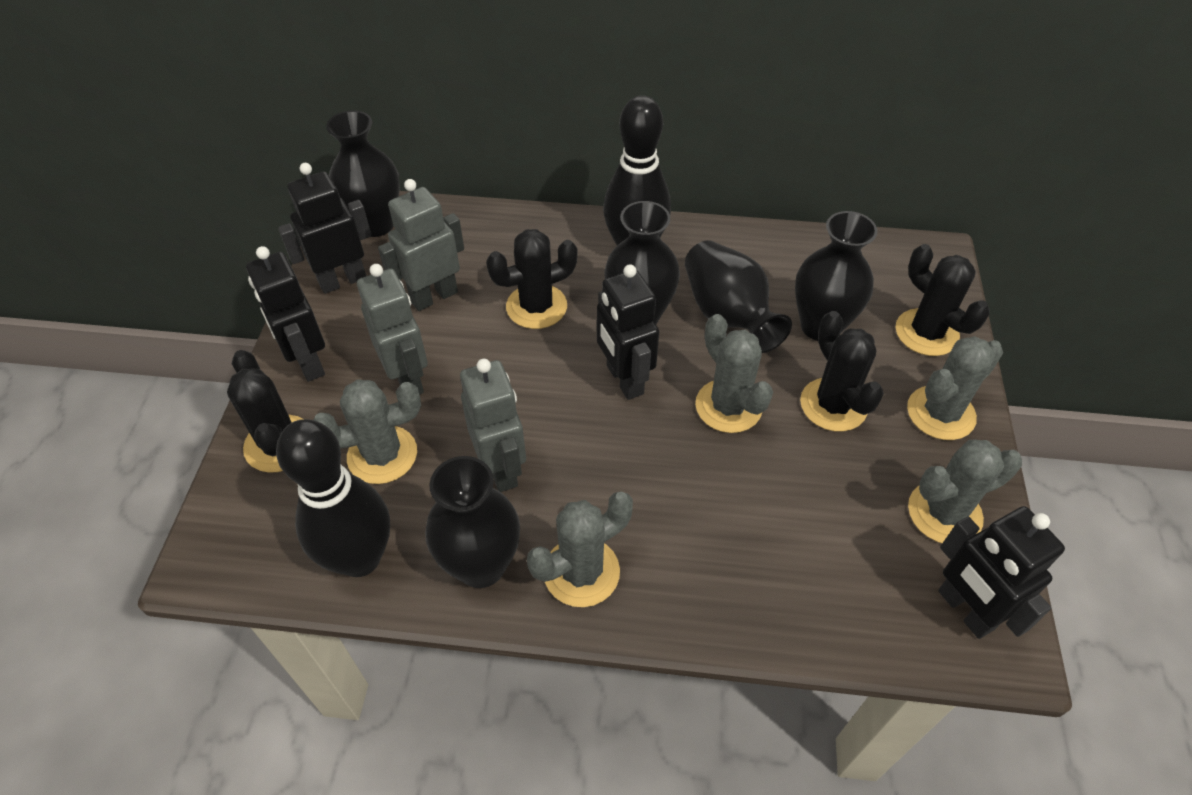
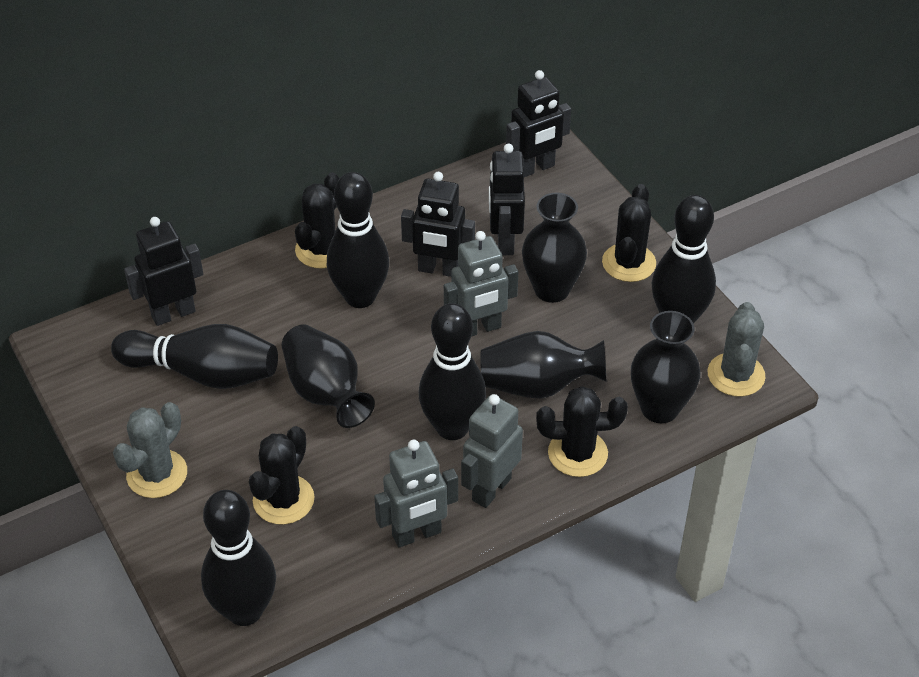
black bowling pin: 2 -> 5
black vase: 5 -> 4
grey cactus: 5 -> 2

